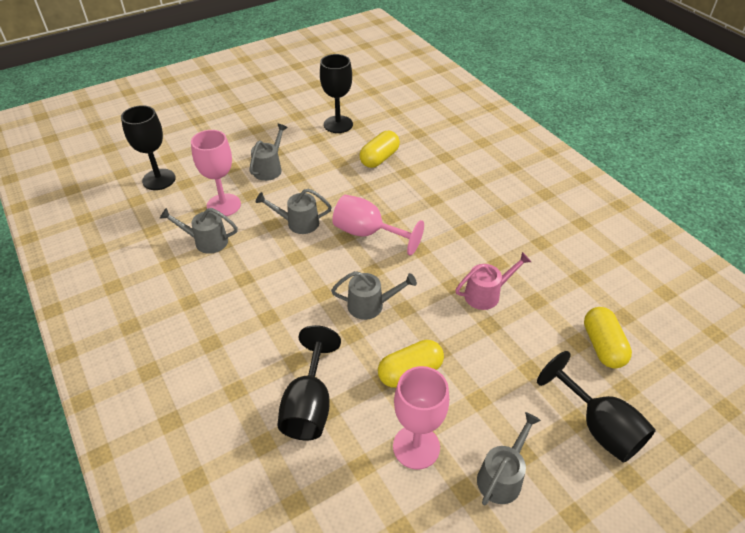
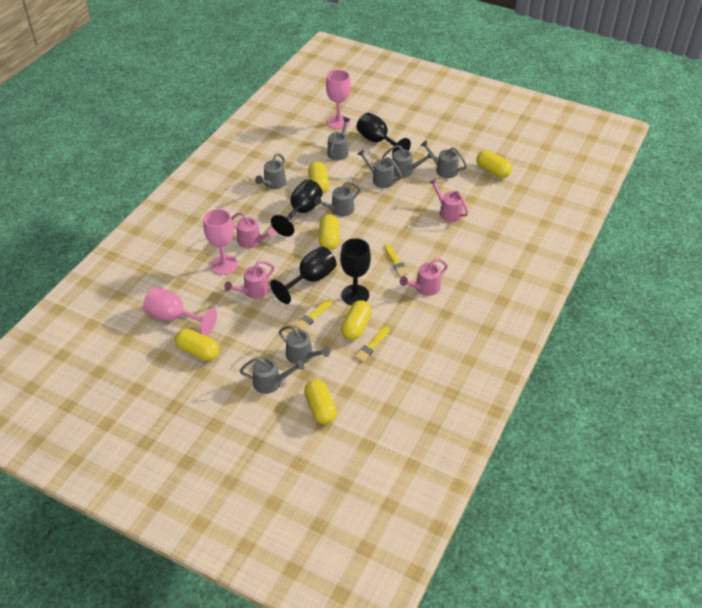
grey watering can: 5 -> 8
pink watering can: 1 -> 4
yellow brush: 0 -> 3
yellow capsule: 3 -> 6

